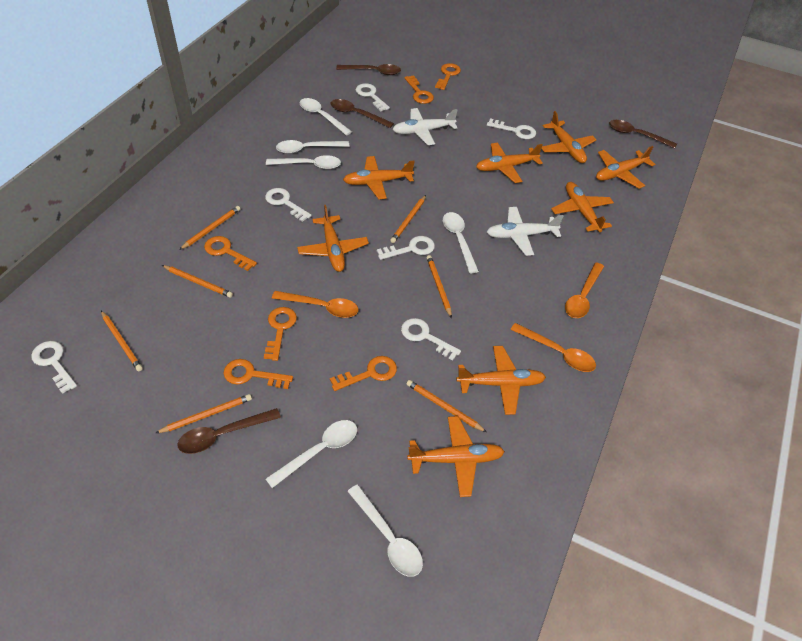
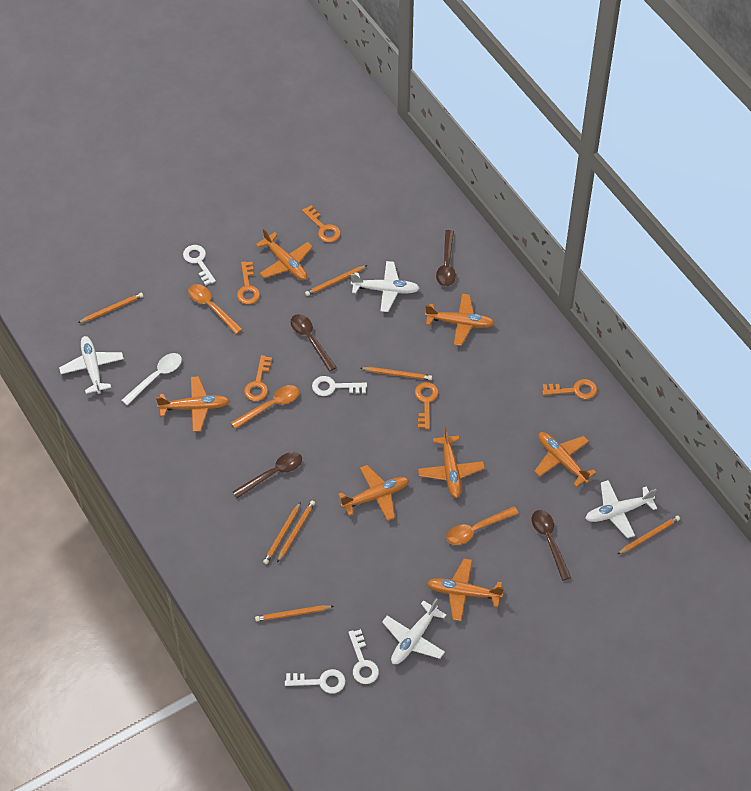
orange key: 6 -> 5
orange plane: 8 -> 7
white key: 6 -> 4
white plane: 2 -> 4
white spoon: 6 -> 1

